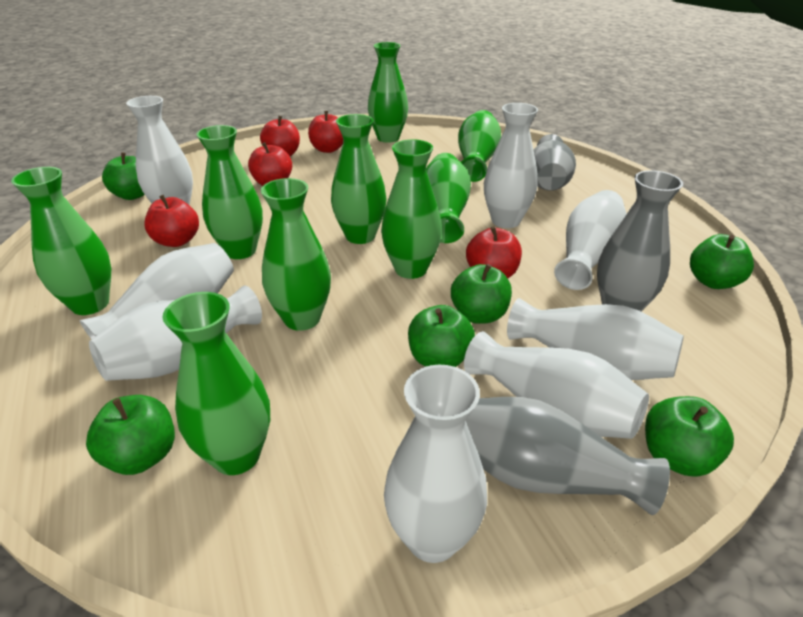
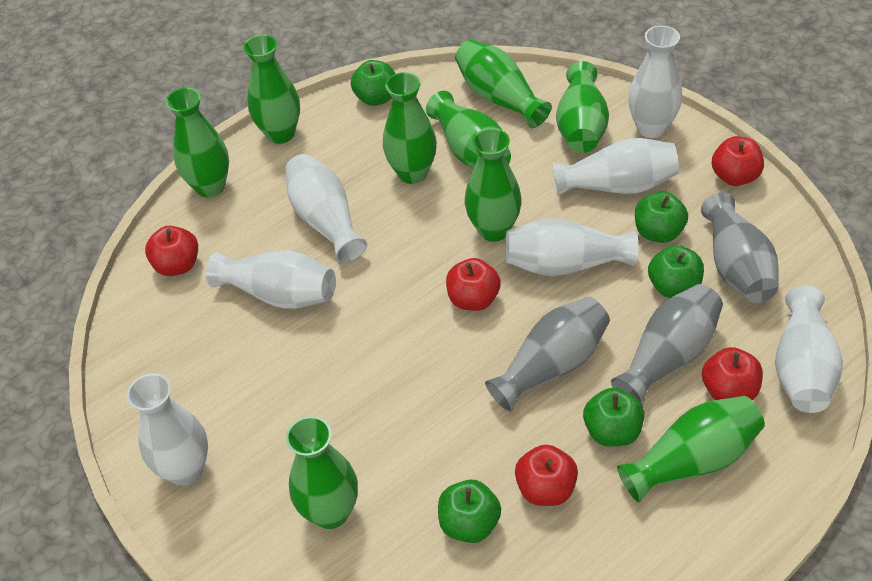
green apple: 6 -> 5
white vase: 8 -> 7

